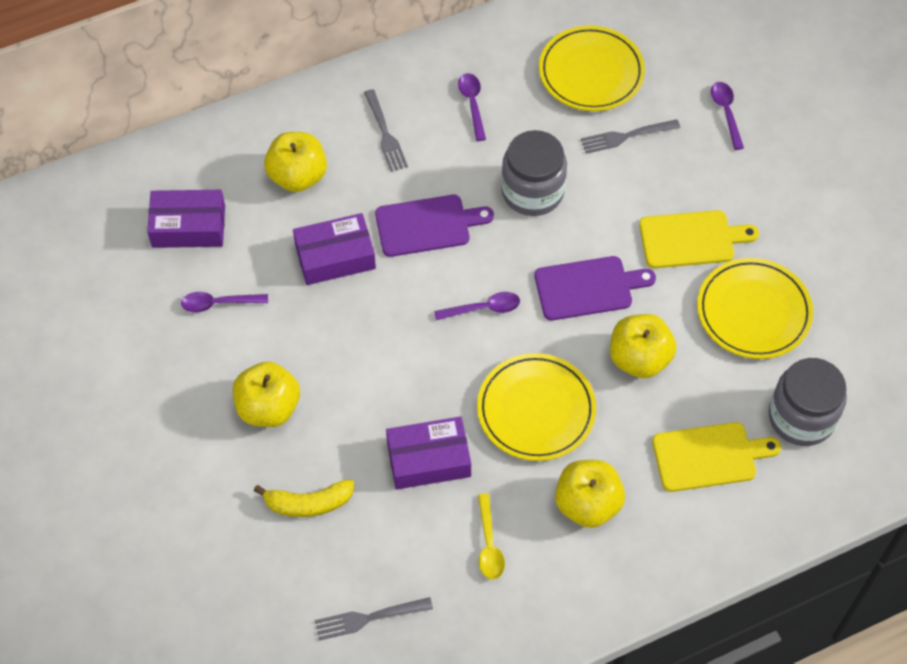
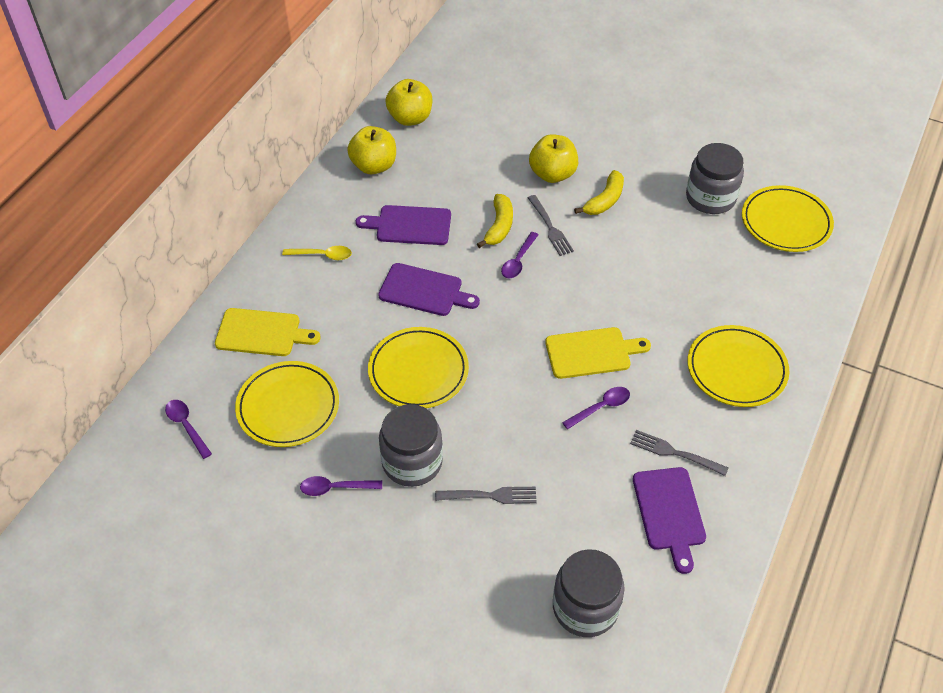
grey jar: 2 -> 3
purple box: 3 -> 0
purple cutting board: 2 -> 3
yellow apple: 4 -> 3
yellow banana: 1 -> 2
yellow plate: 3 -> 4

